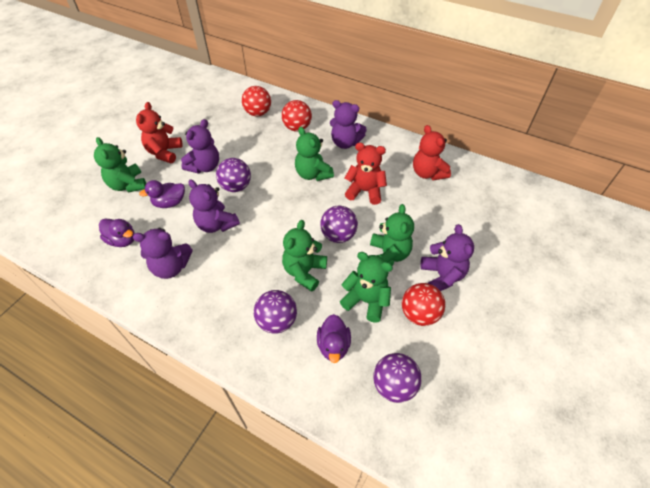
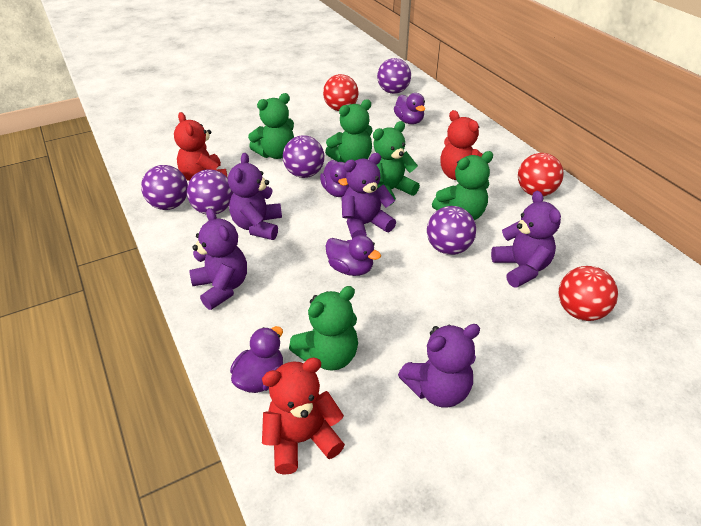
purple ball: 4 -> 5
purple duck: 3 -> 4

